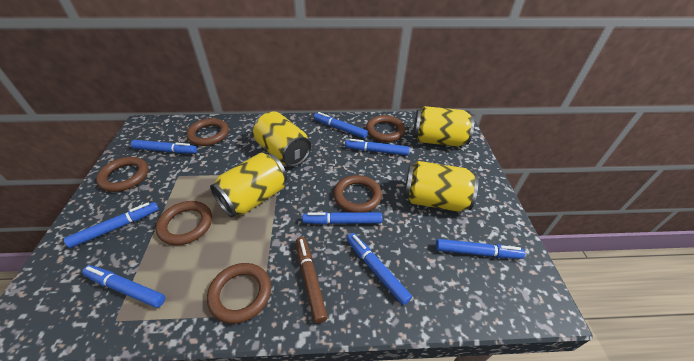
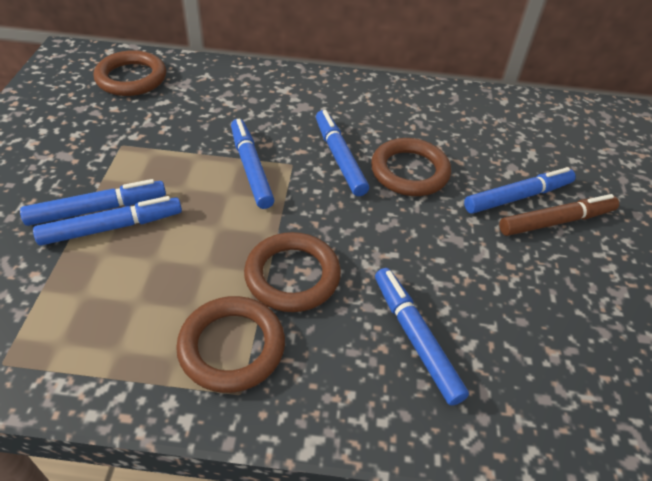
blue marker: 8 -> 6
brown ring: 6 -> 4
yellow can: 4 -> 0

